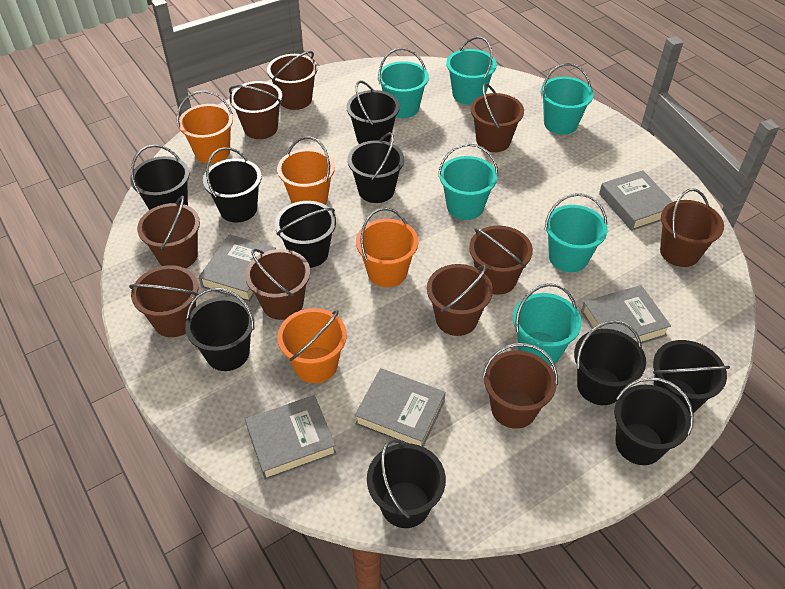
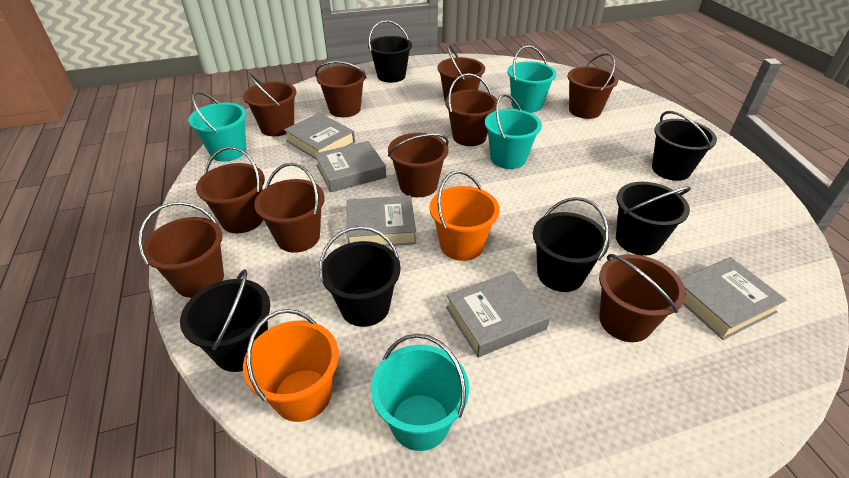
black bucket: 10 -> 6
orange bucket: 4 -> 2
turquoise bucket: 6 -> 4

